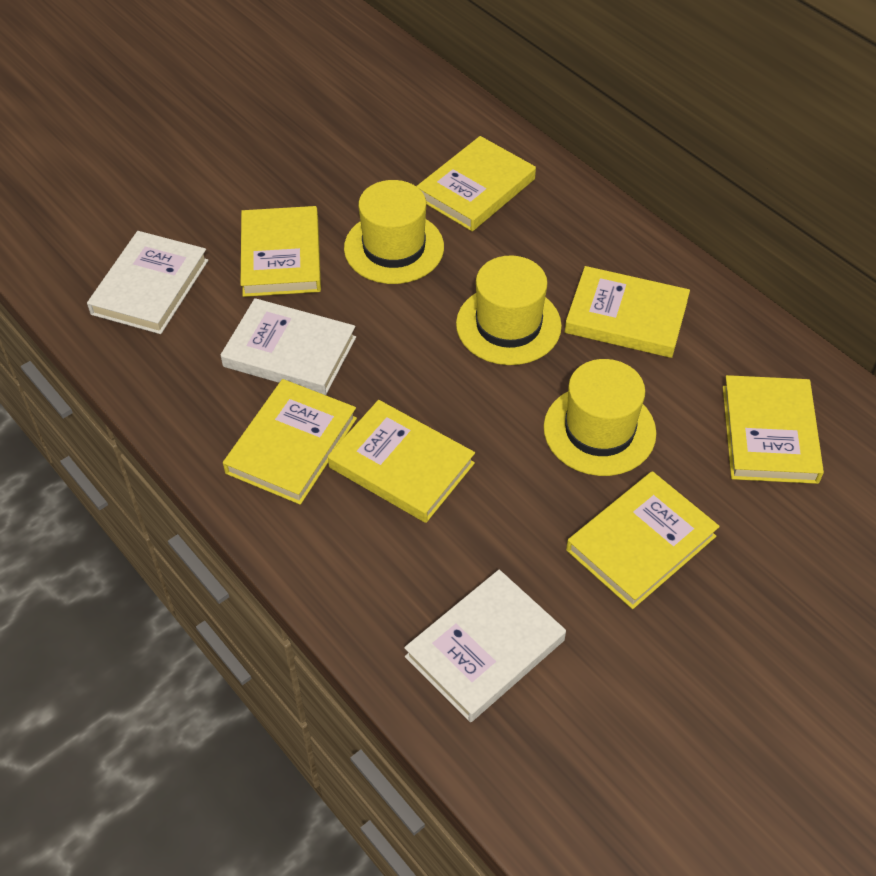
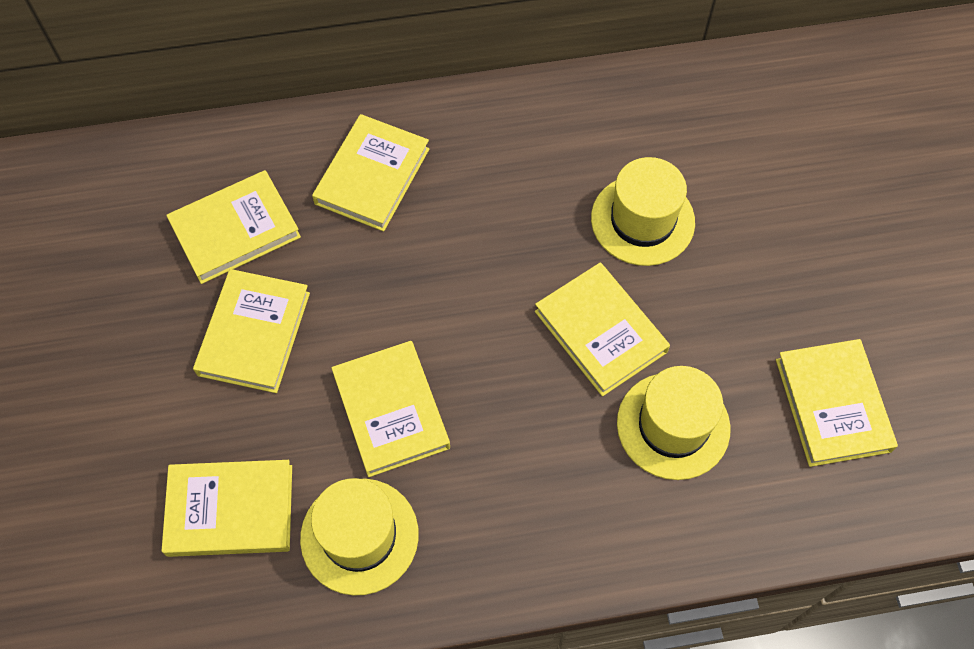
white book: 3 -> 0

